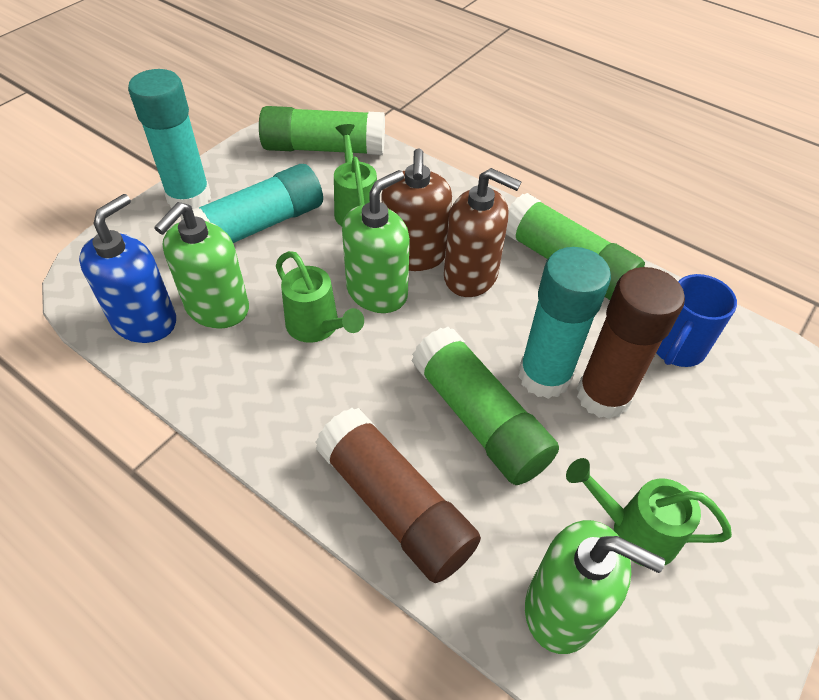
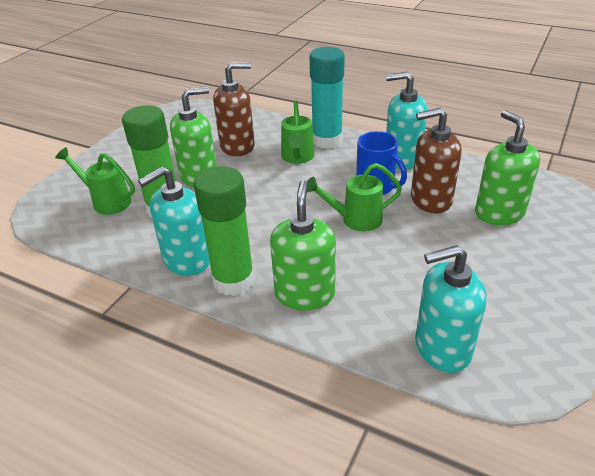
blue soap dispenser: 1 -> 0
brown glue stick: 2 -> 0
green glue stick: 3 -> 2
turquoise glue stick: 3 -> 1
turquoise soap dispenser: 0 -> 3

